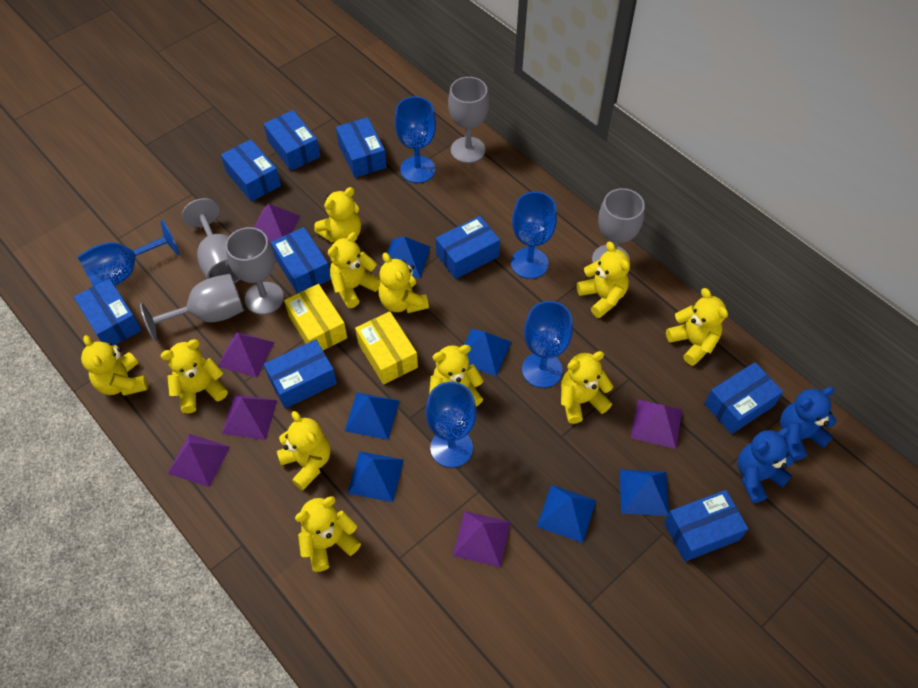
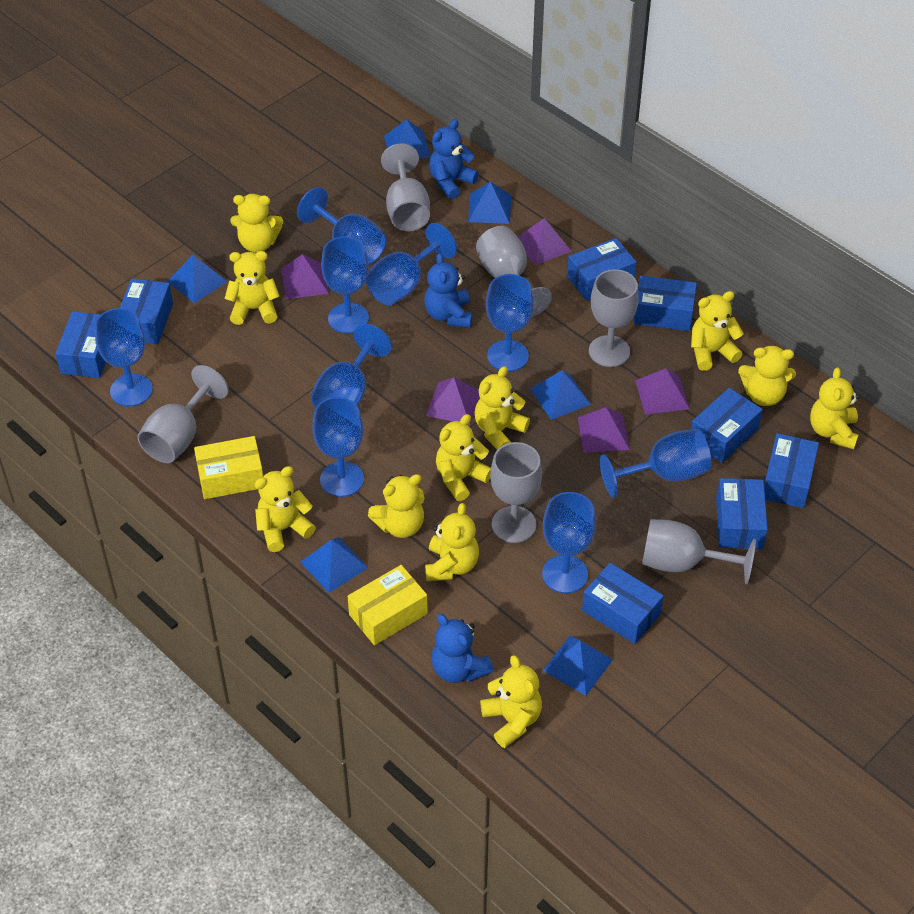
blue box: 9 -> 8
blue goblet: 5 -> 9
blue teddy bear: 2 -> 3
grey goblet: 5 -> 6
purple pyramid: 6 -> 5

